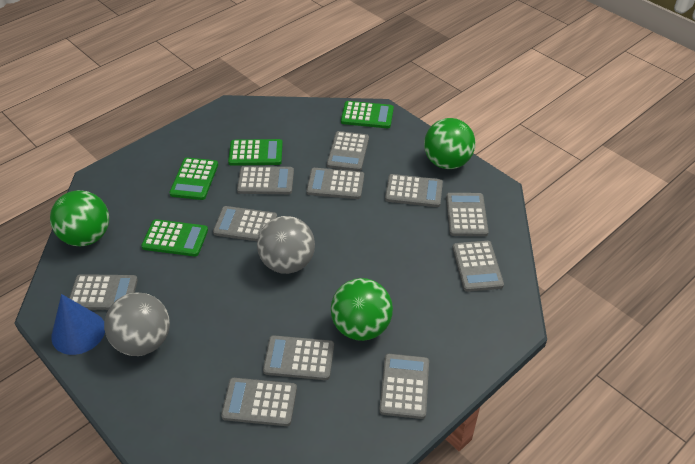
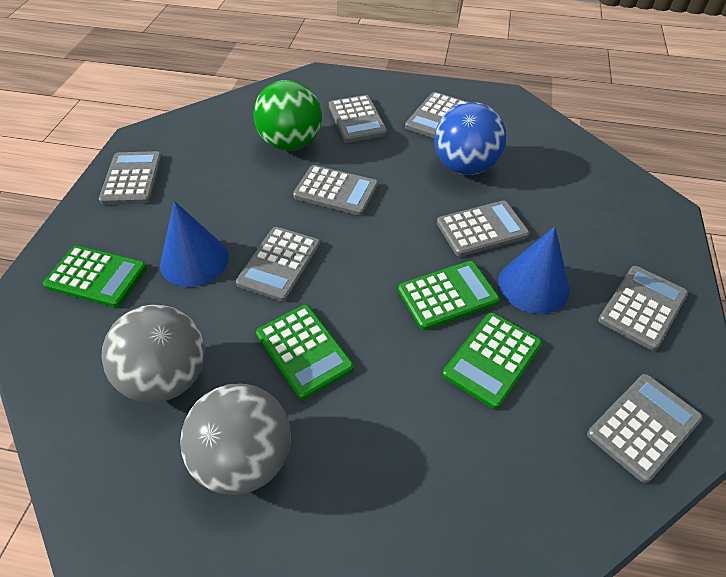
blue ball: 0 -> 1
blue cone: 1 -> 2
green ball: 3 -> 1
grey calculator: 11 -> 8

